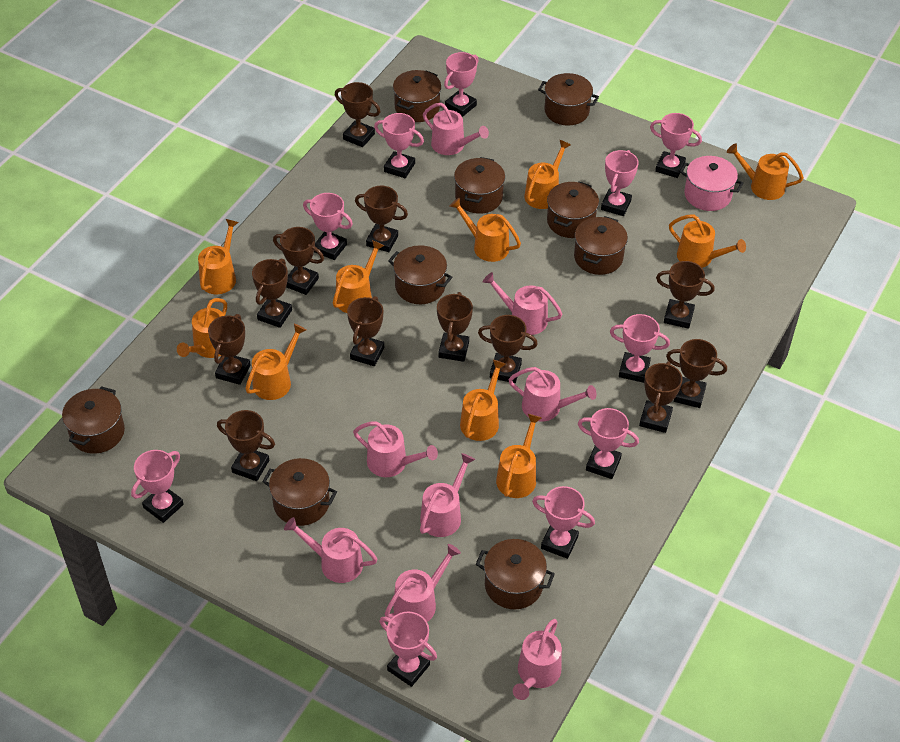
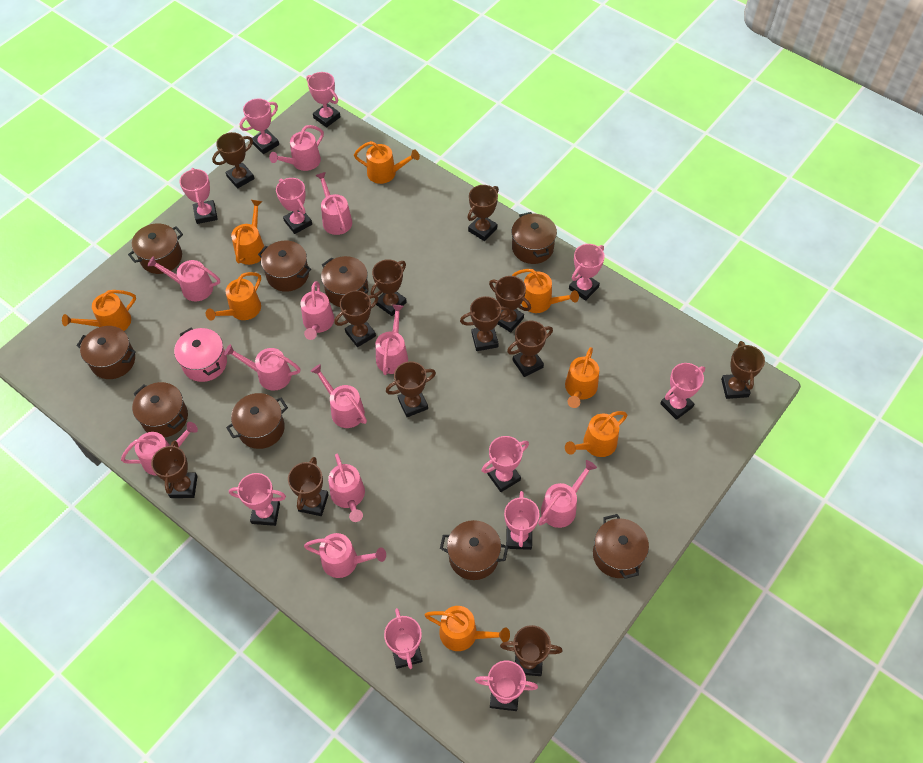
orange watering can: 10 -> 8
pink trophy: 10 -> 11
pink watering can: 8 -> 11

